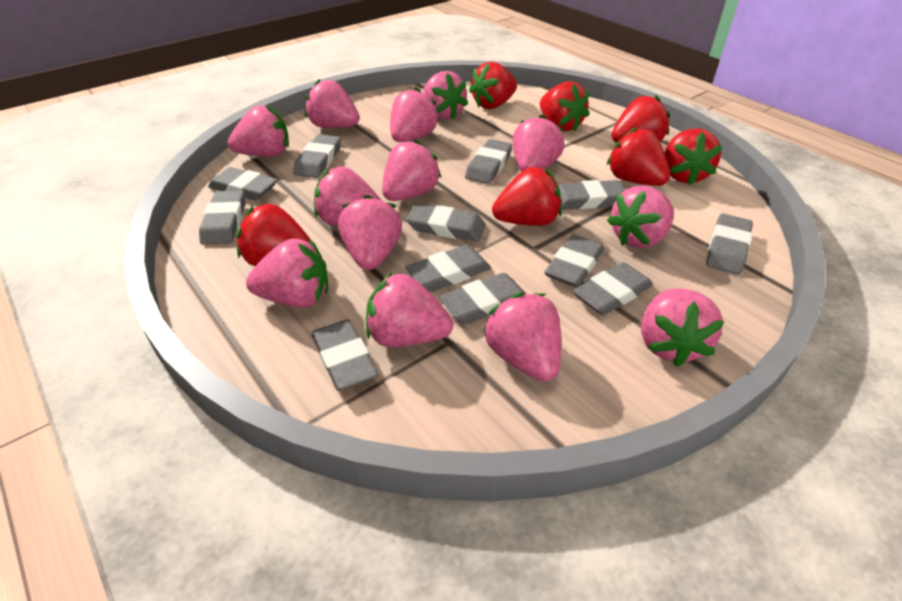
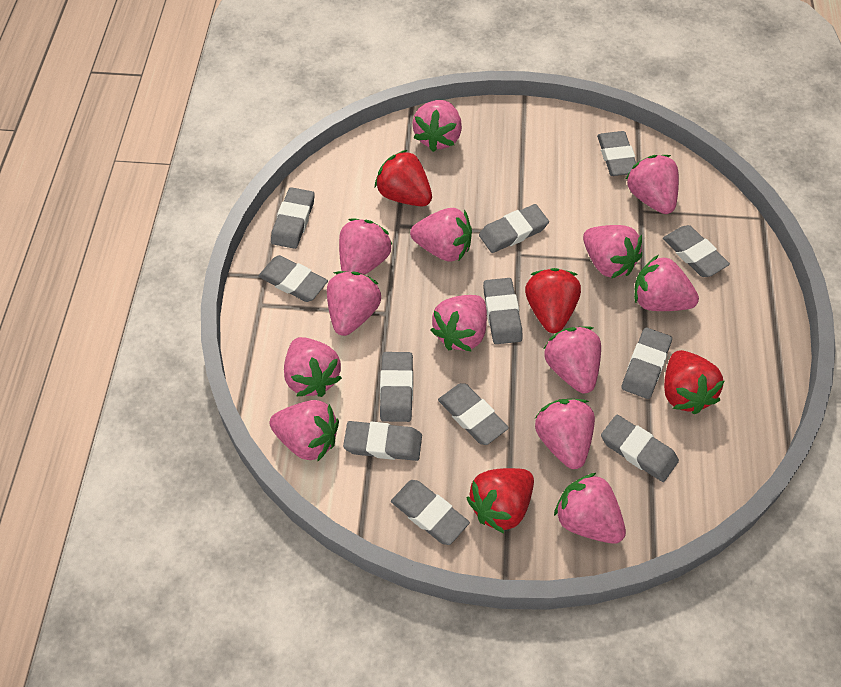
red strawberry: 7 -> 4

